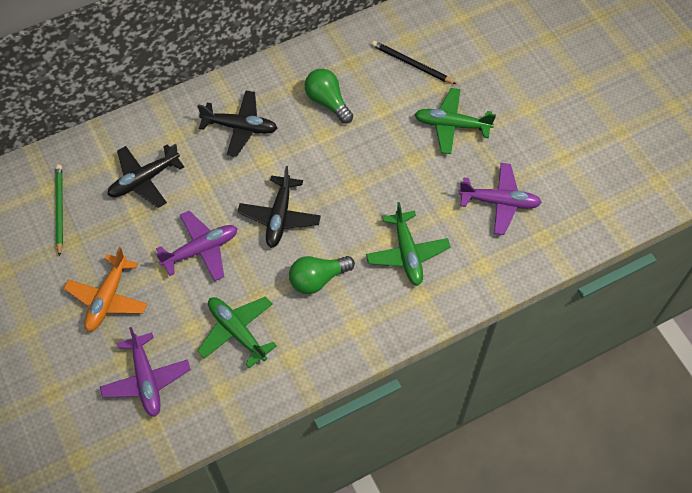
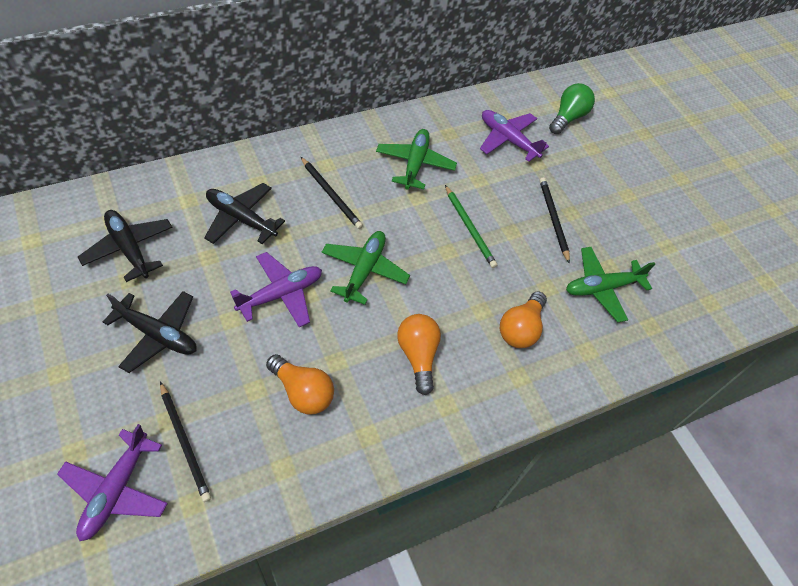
black pencil: 1 -> 3
green light bulb: 2 -> 1
orange light bulb: 0 -> 3
orange plane: 1 -> 0

